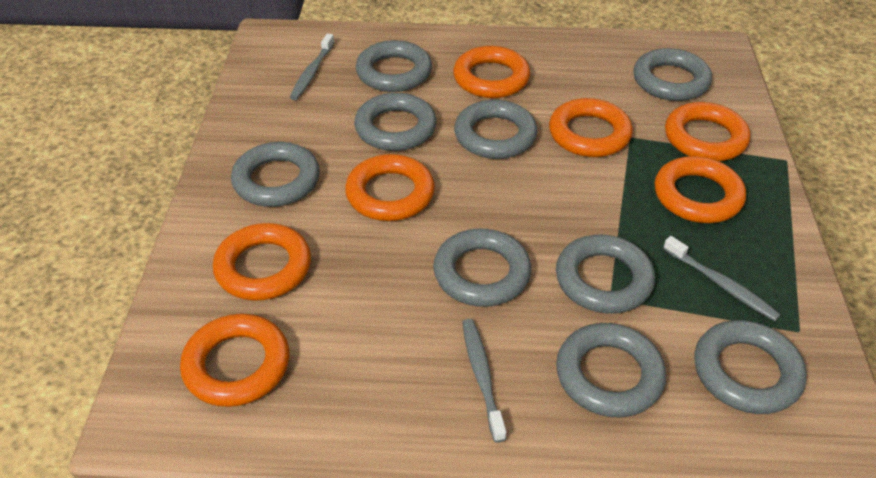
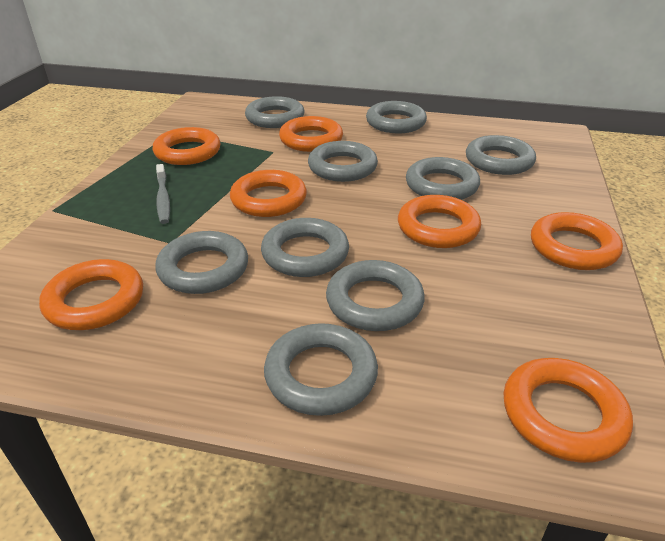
grey toothbrush: 3 -> 1

